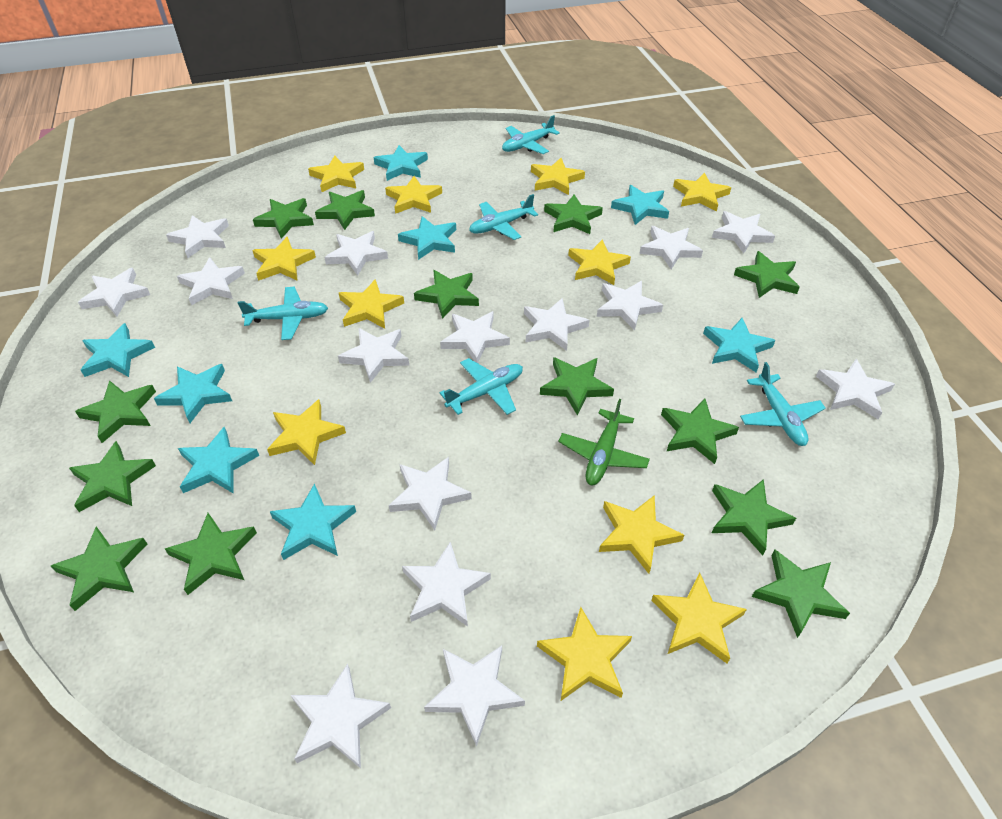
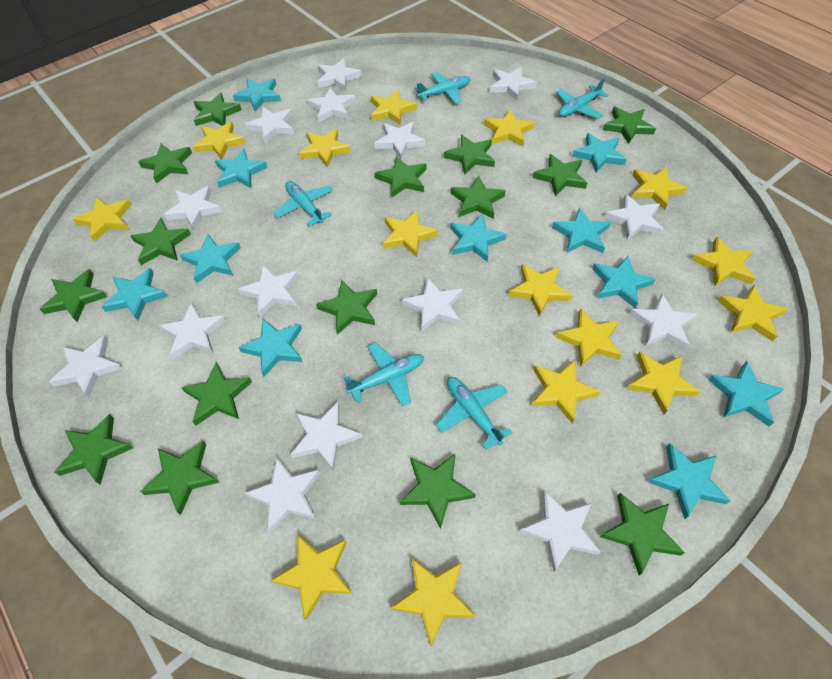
green plane: 1 -> 0
green star: 13 -> 15
turquoise star: 8 -> 11
yellow star: 11 -> 15

